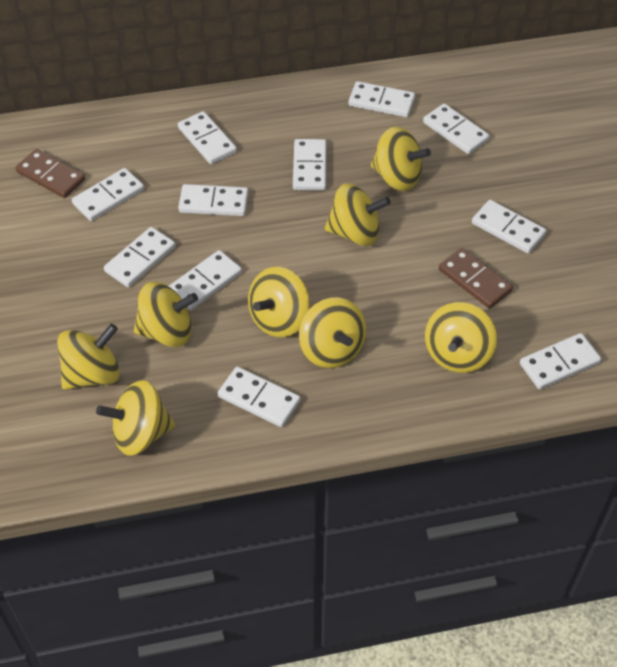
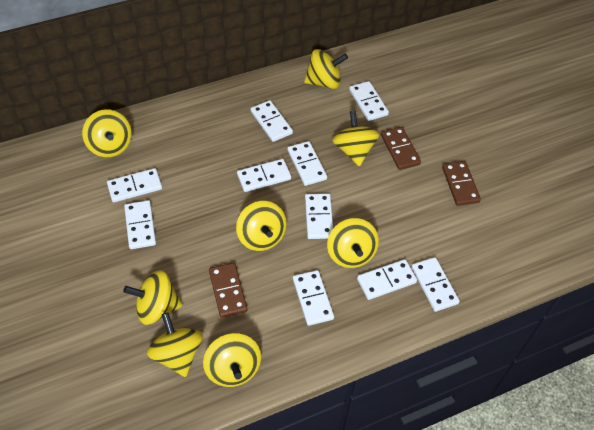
brown domino: 2 -> 3
white domino: 11 -> 10

